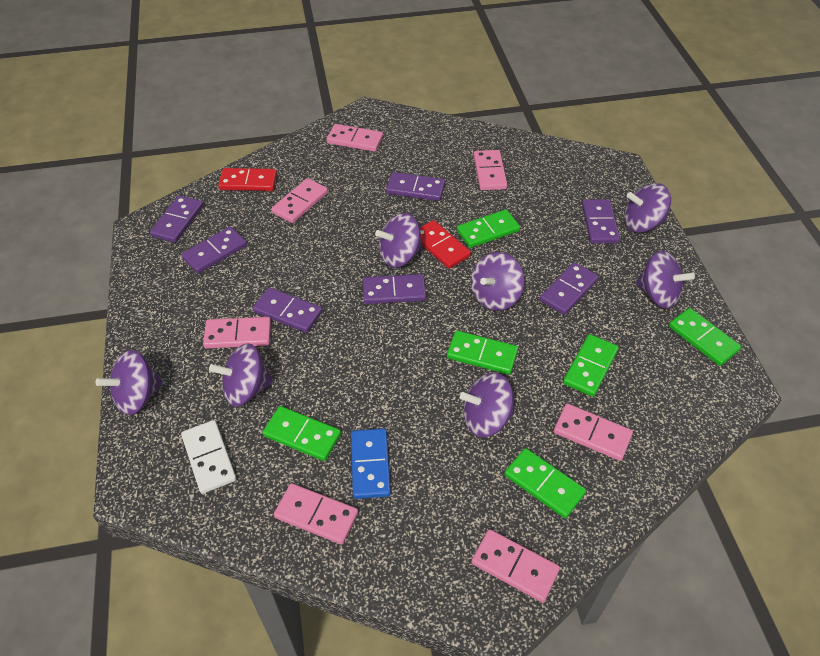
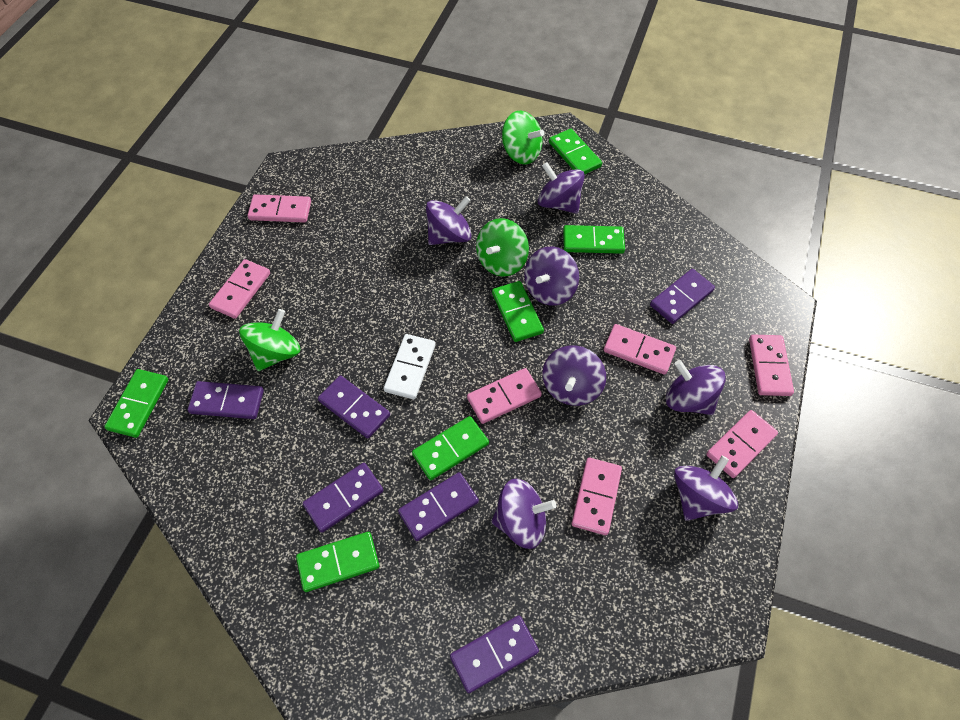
blue domino: 1 -> 0
green spinning top: 0 -> 3
purple domino: 7 -> 6
red domino: 2 -> 0

